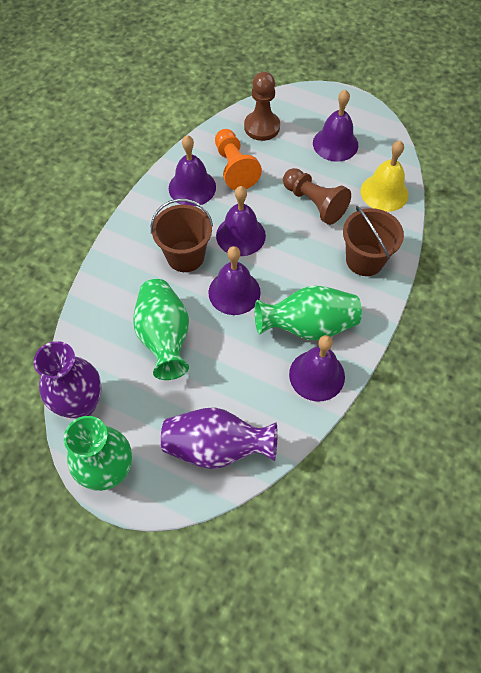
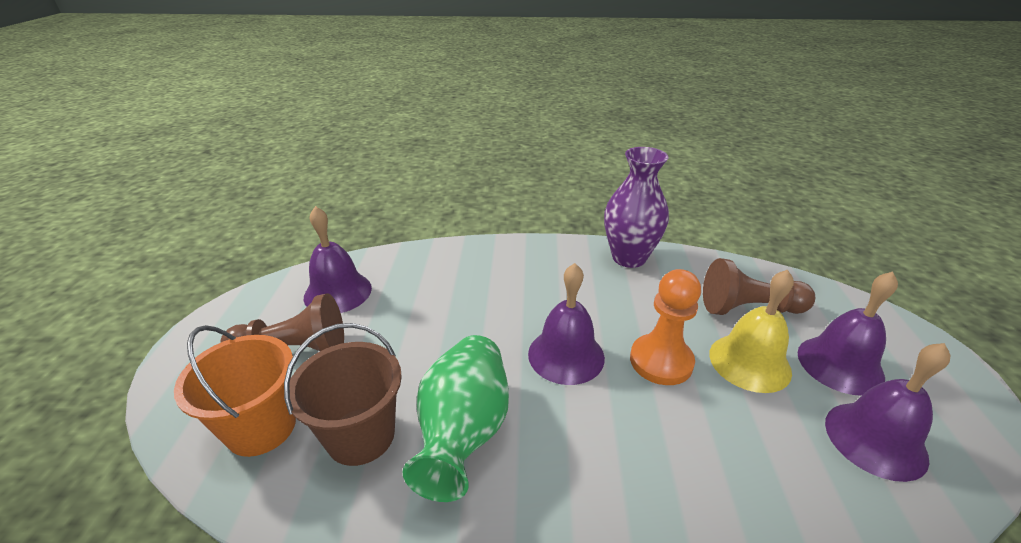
brown bucket: 2 -> 1
green vase: 3 -> 1
orange bucket: 0 -> 1
purple bell: 5 -> 4
purple vase: 2 -> 1

